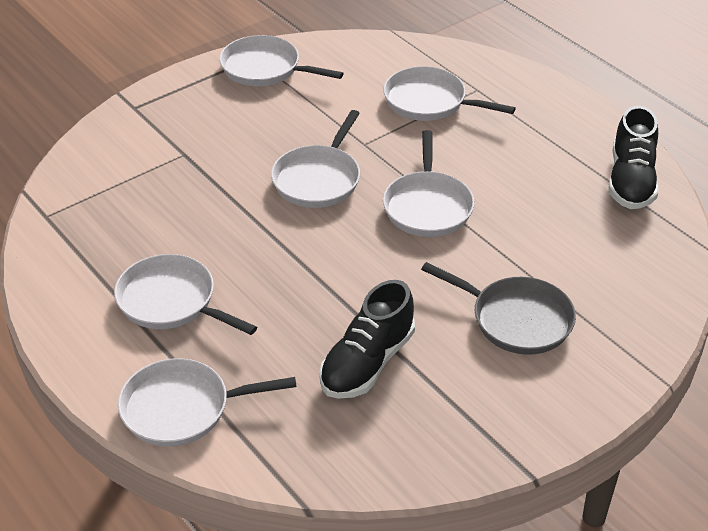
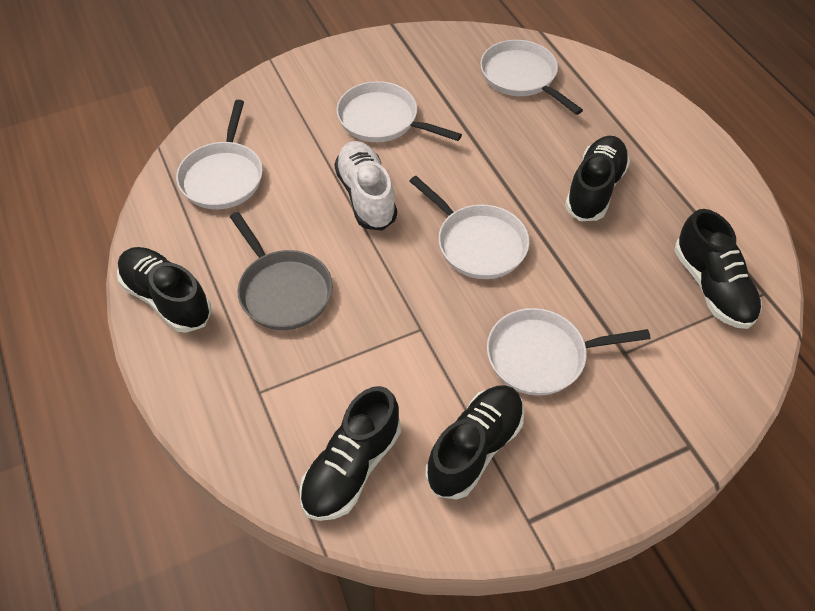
black shoe: 2 -> 5
white pan: 6 -> 5
white shoe: 0 -> 1

